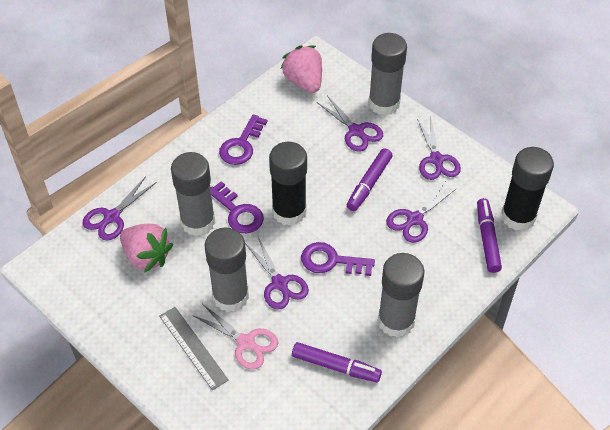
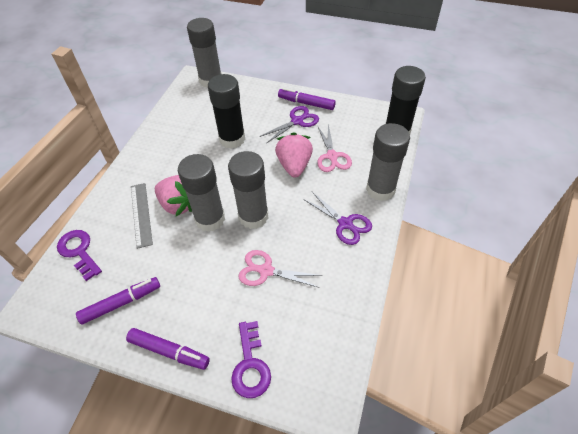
pink scissors: 1 -> 2
purple key: 3 -> 2
purple scissors: 5 -> 2

